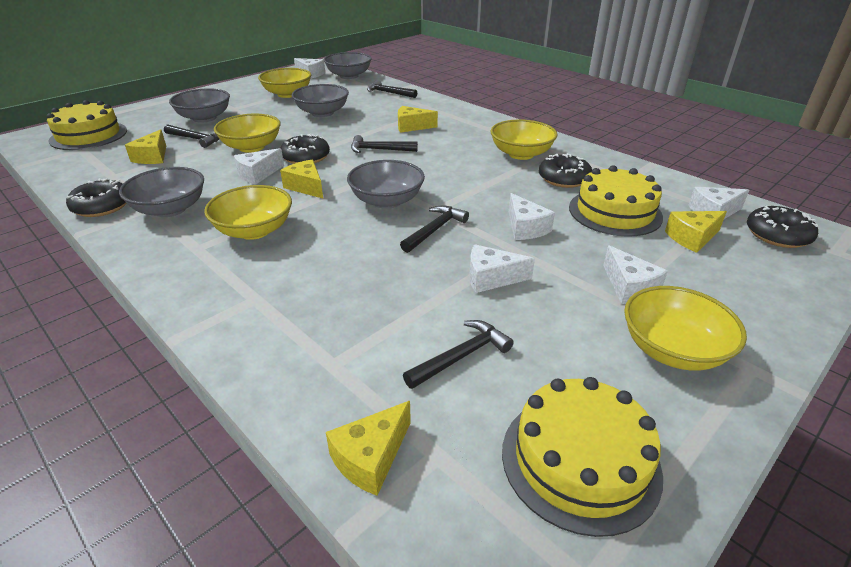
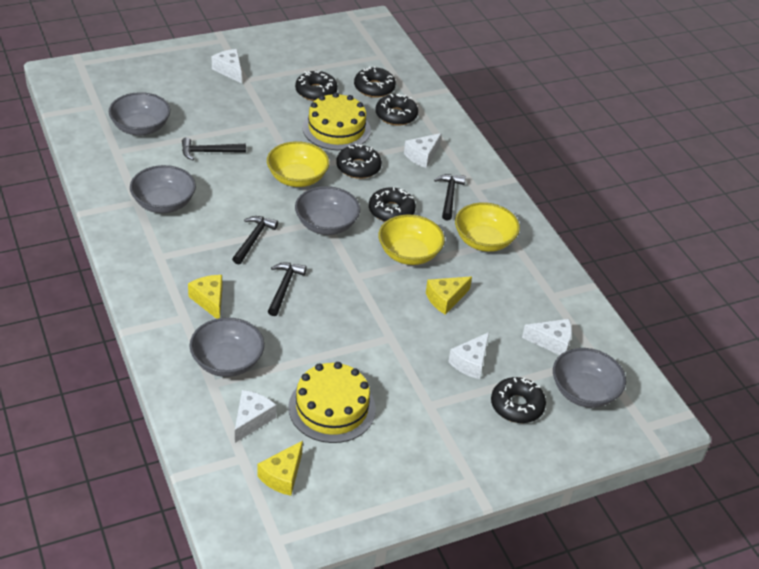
black donut: 4 -> 6
black hammer: 5 -> 4
white cheese: 6 -> 5
yellow bowl: 5 -> 3
yellow cake: 3 -> 2
yellow cheese: 5 -> 3

